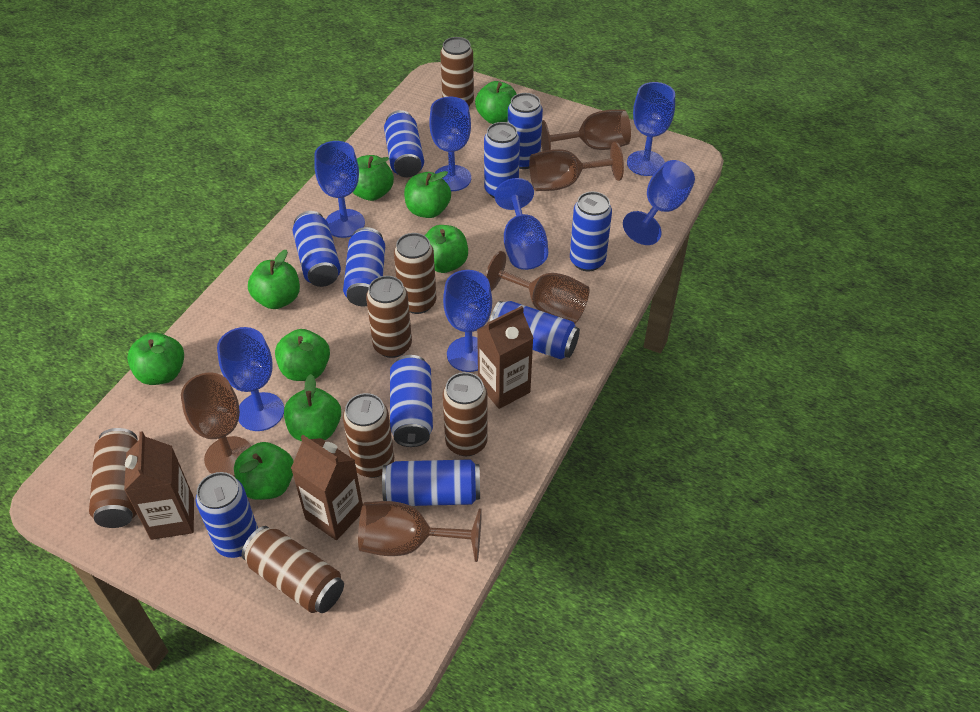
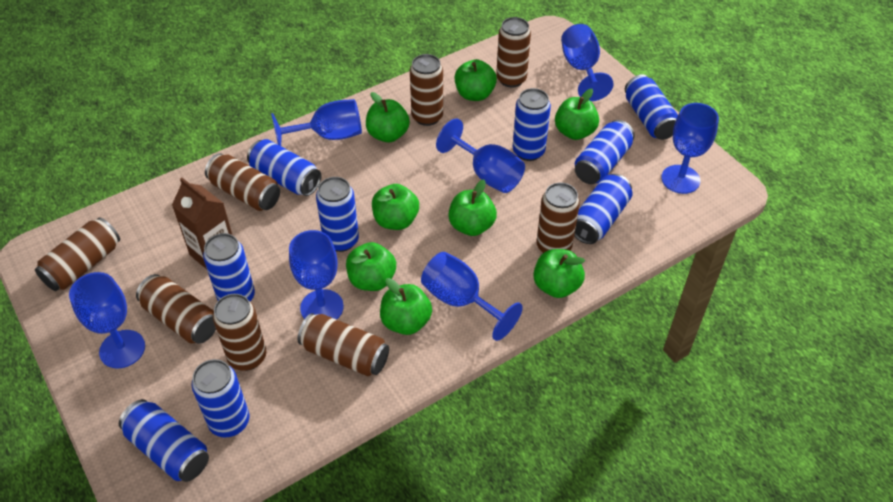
blue can: 10 -> 9
brown can: 7 -> 8
brown carton: 3 -> 1
brown goblet: 5 -> 0
green apple: 9 -> 8

